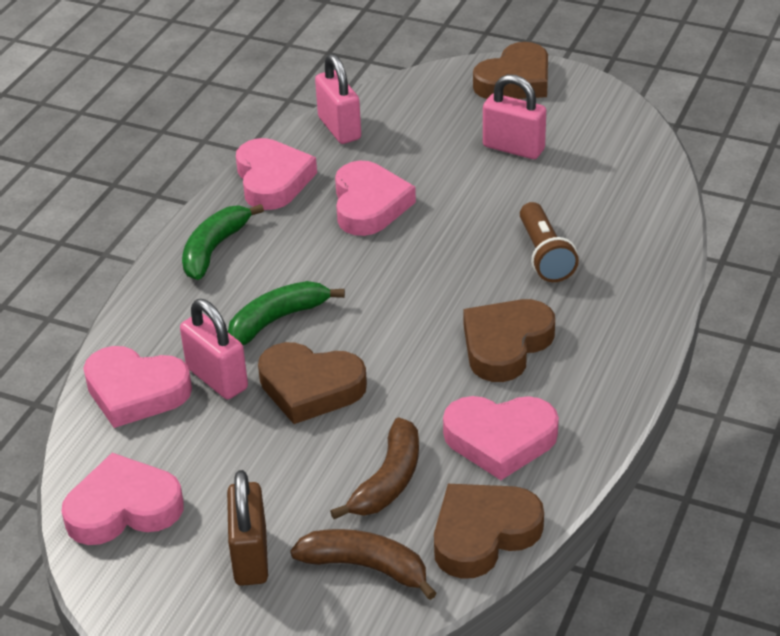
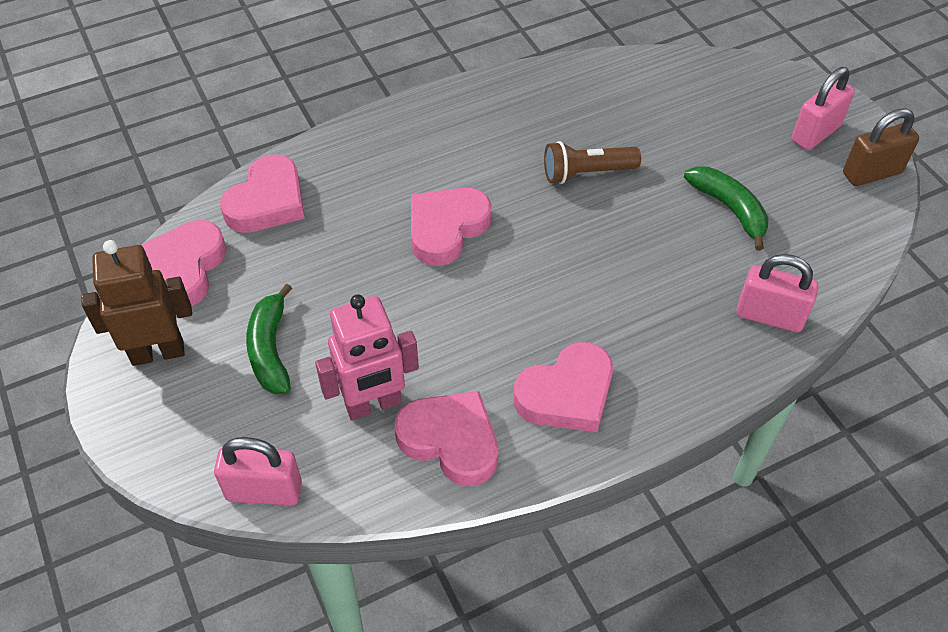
brown banana: 2 -> 0
brown heart: 4 -> 0
brown robot: 0 -> 1
pink robot: 0 -> 1

